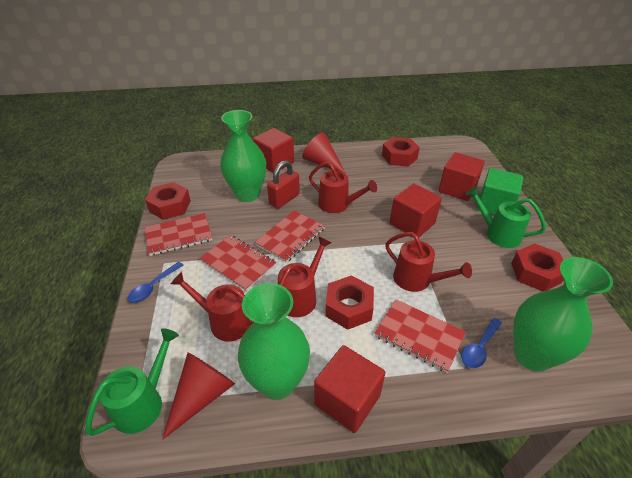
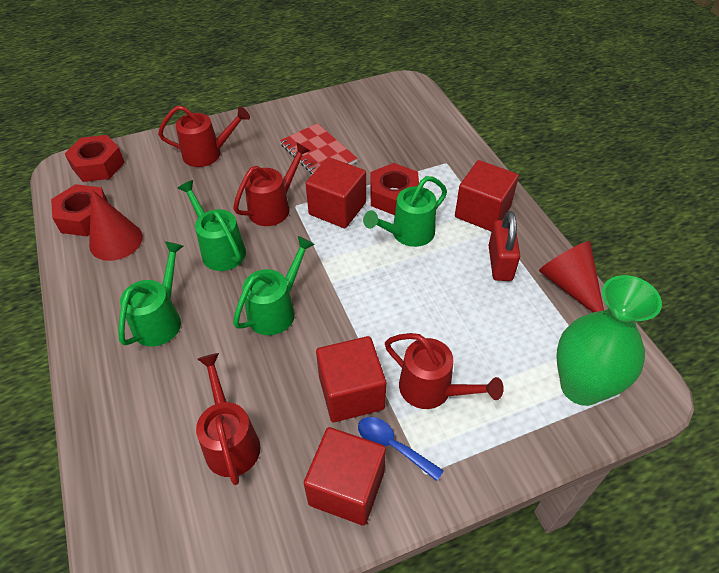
blue spoon: 2 -> 1
green cube: 1 -> 0
green vase: 3 -> 1
green watering can: 2 -> 4
red notebook: 4 -> 1
red nut: 4 -> 3

